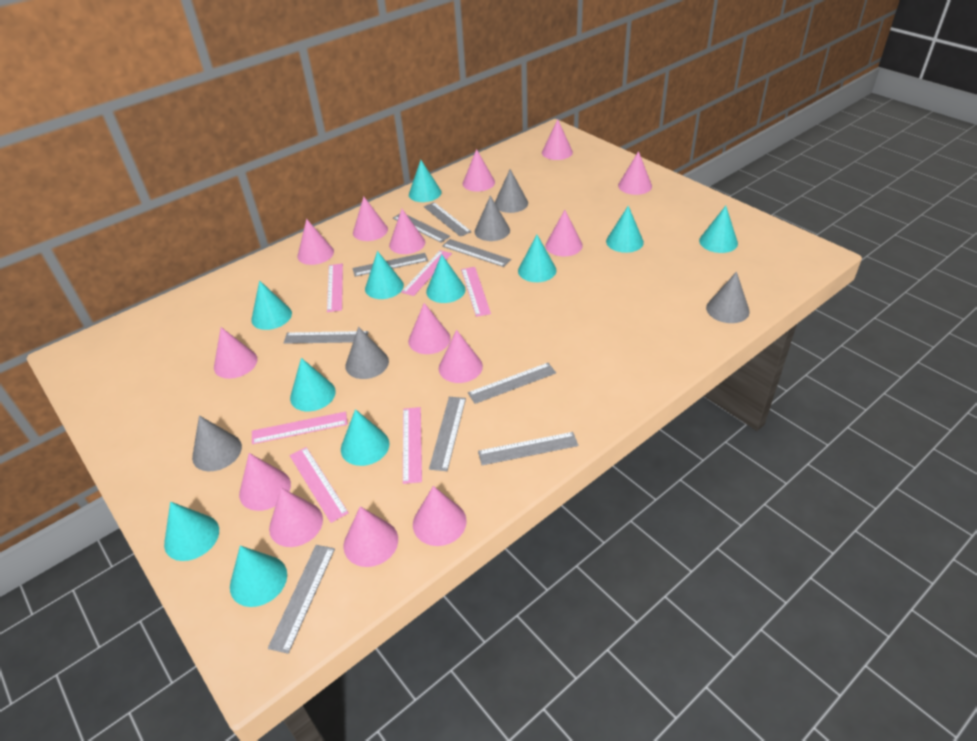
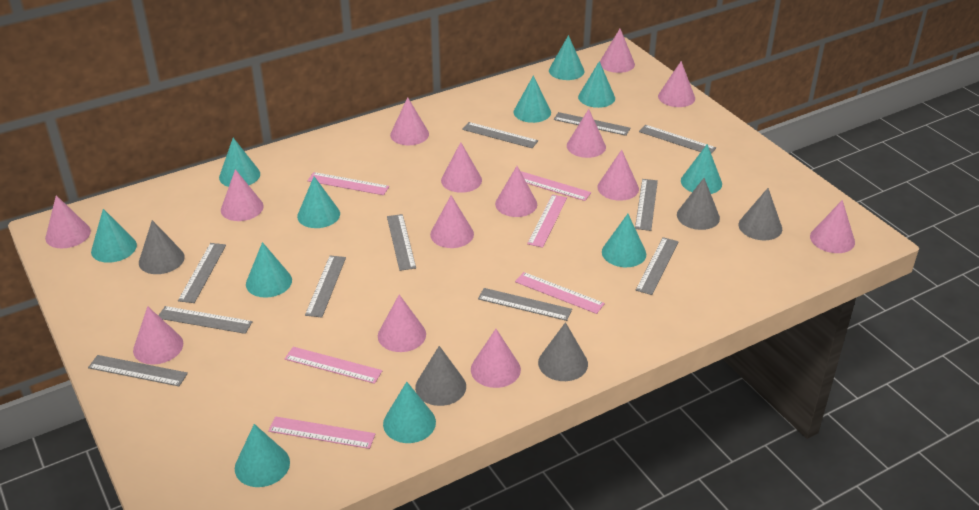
grey ruler: 9 -> 11

